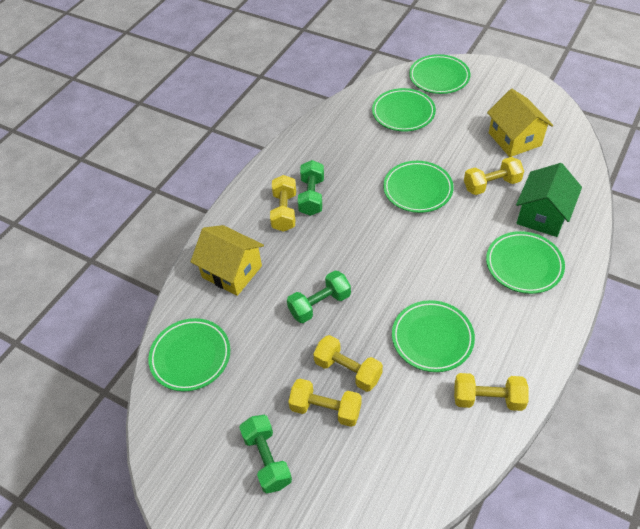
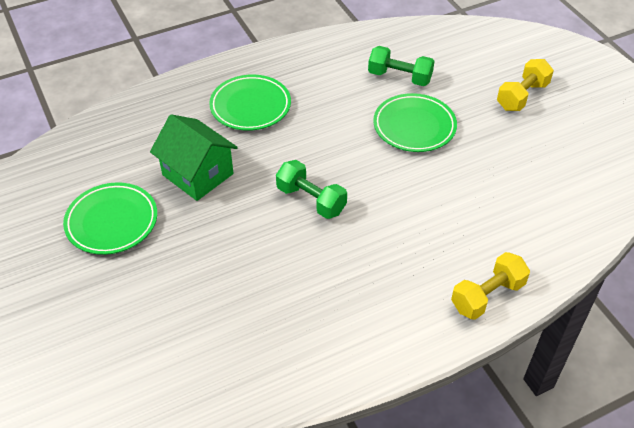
green dumbbell: 3 -> 2
green plate: 6 -> 3
yellow dumbbell: 5 -> 2
yellow house: 2 -> 0

